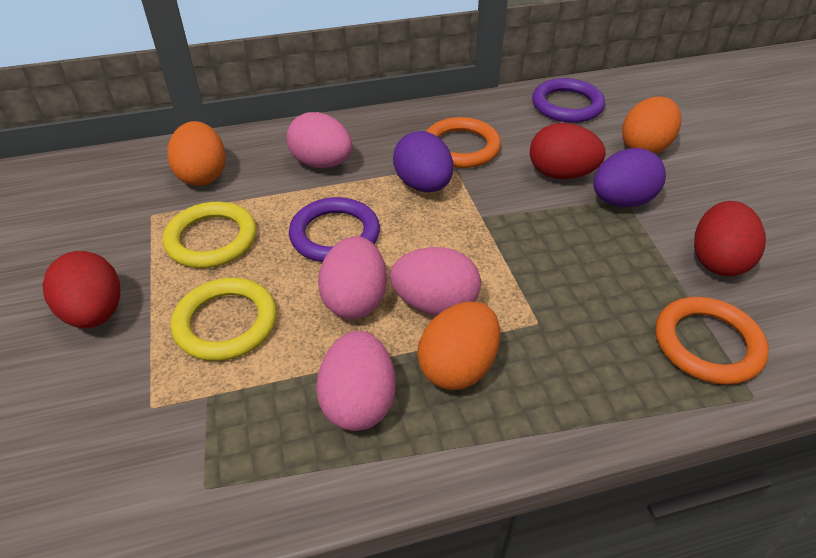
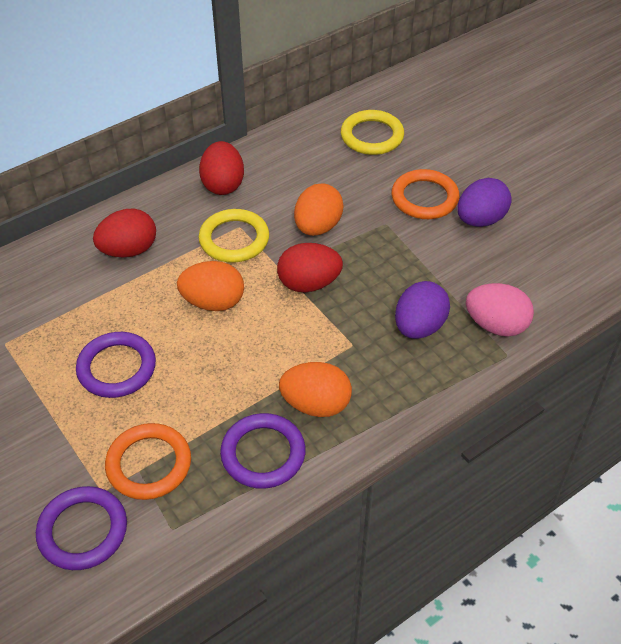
pink egg: 4 -> 1
purple ring: 2 -> 3

